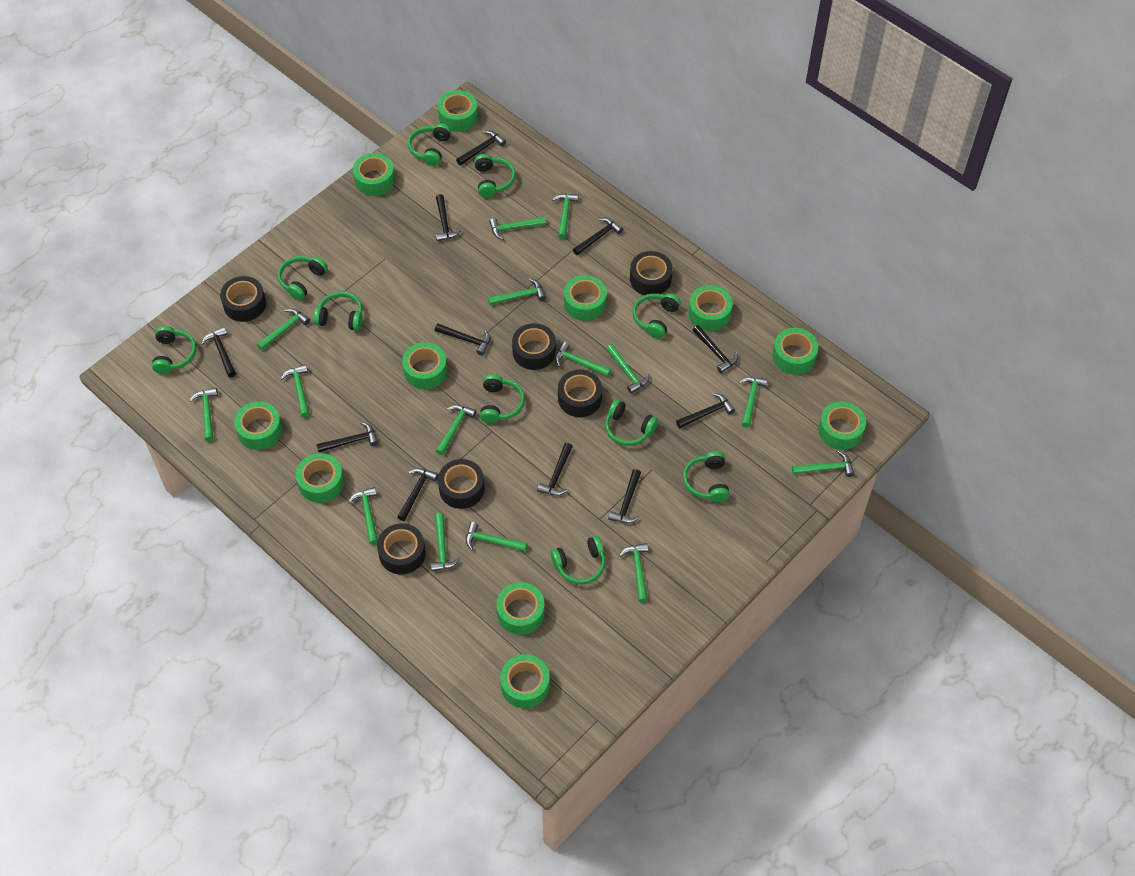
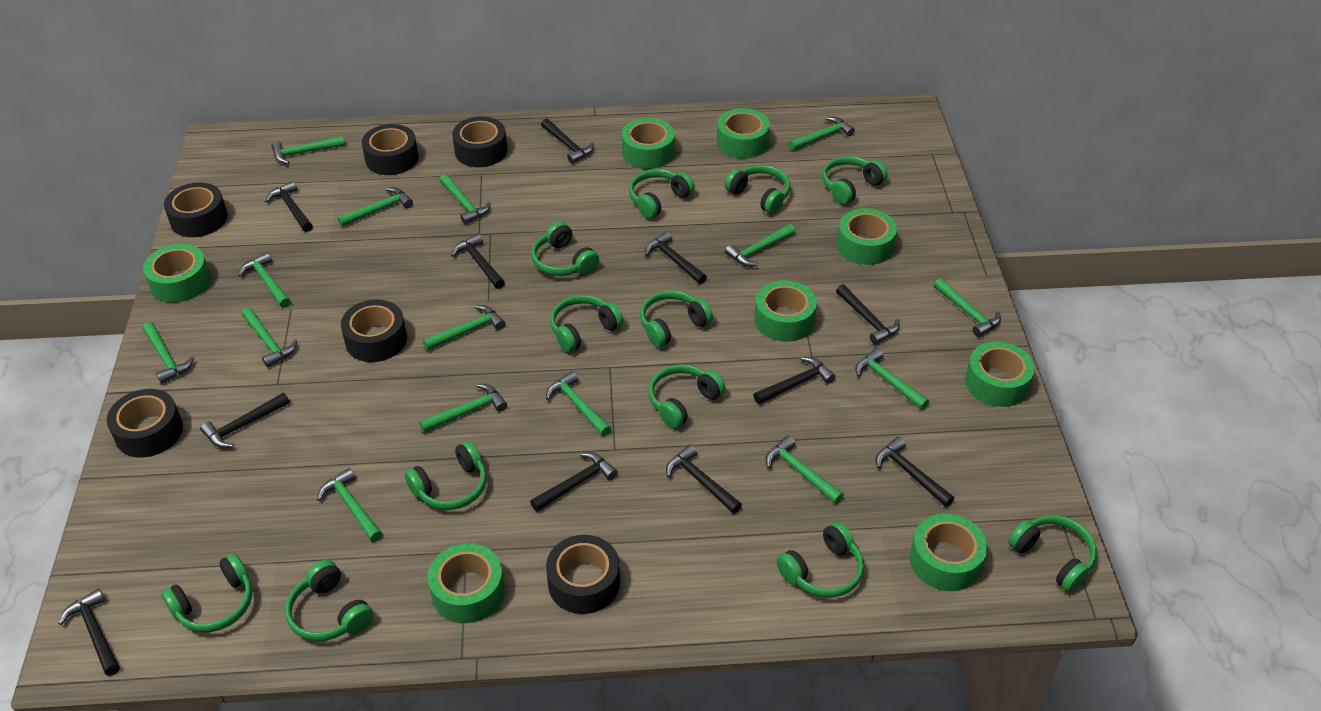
green headphones: 10 -> 12
green tape: 11 -> 8

